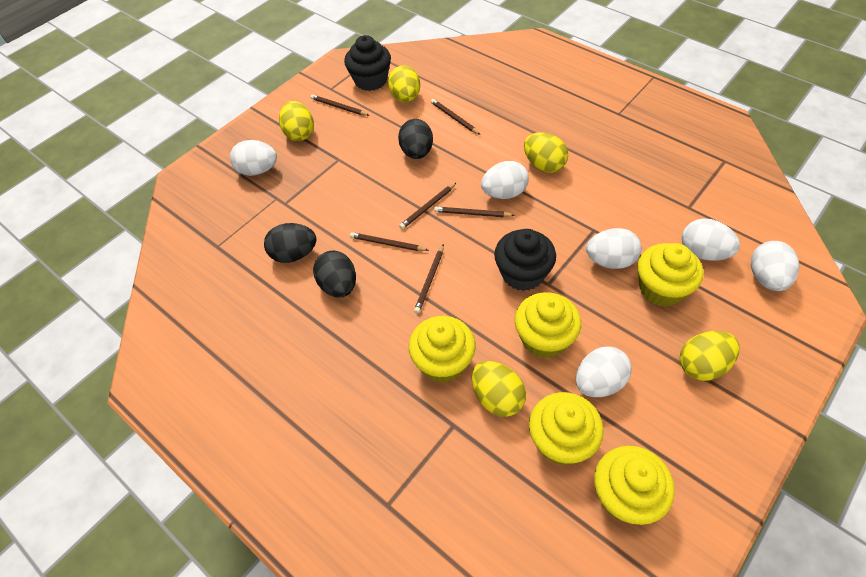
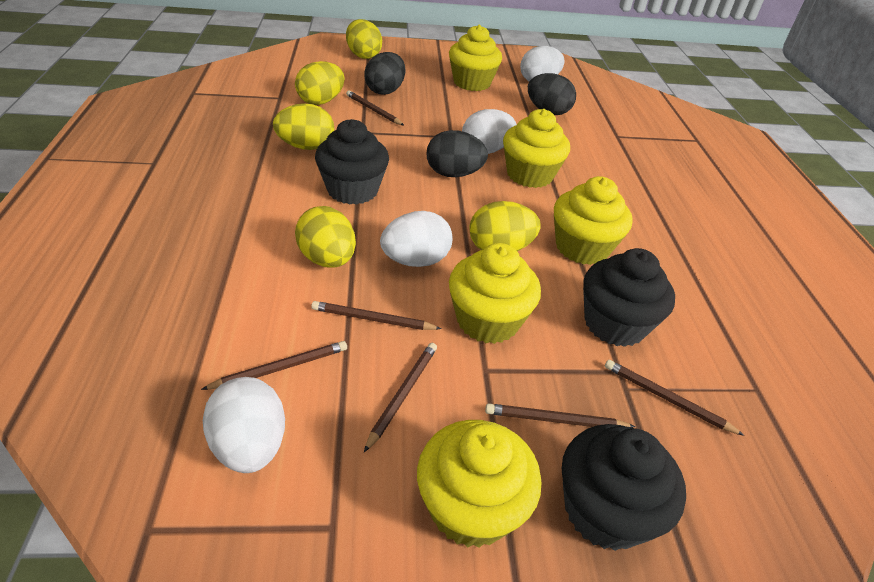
black cupcake: 2 -> 3
white egg: 6 -> 4

